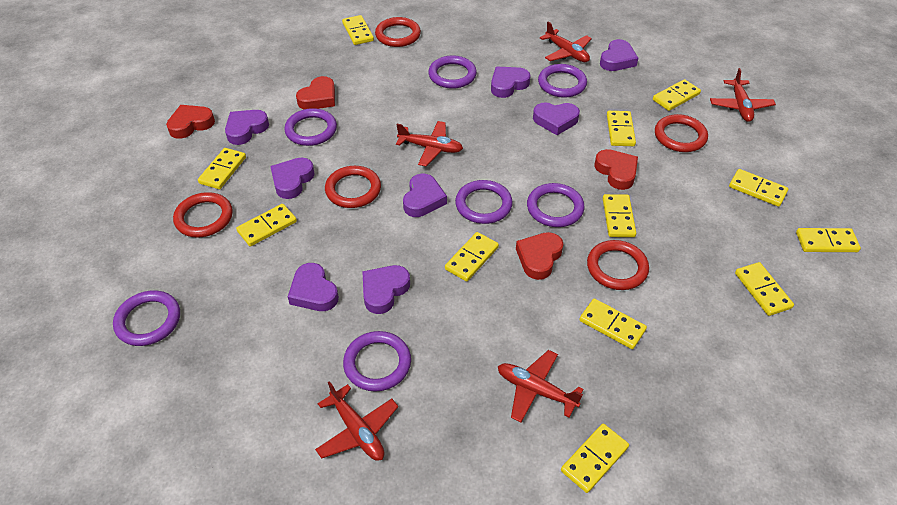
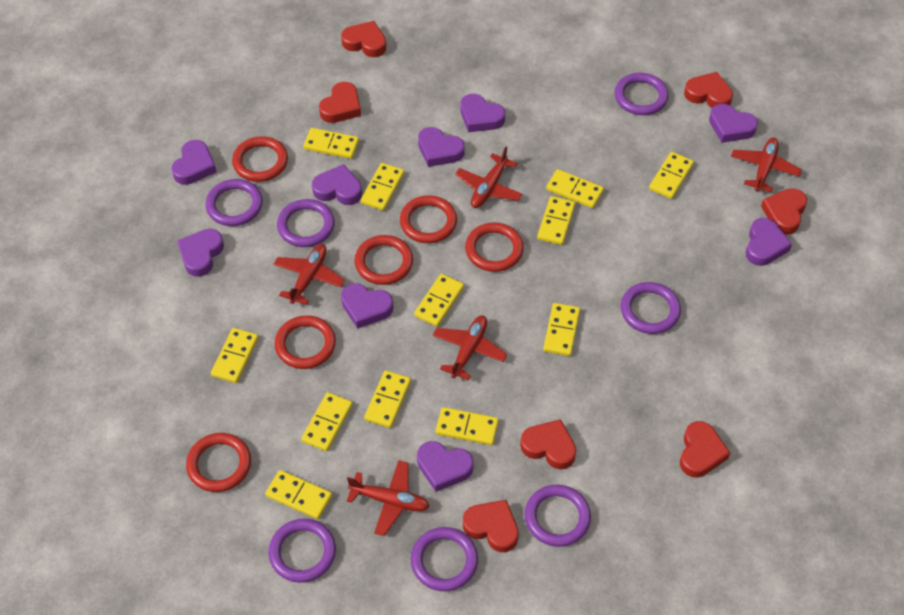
purple heart: 8 -> 9
red heart: 4 -> 7
red ring: 5 -> 6

